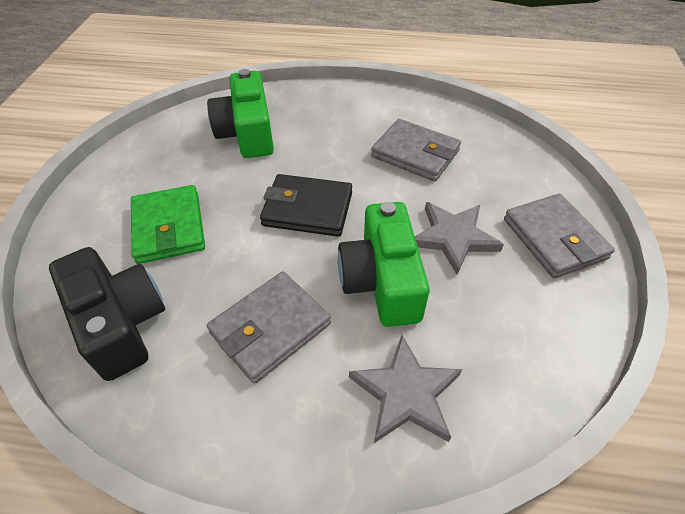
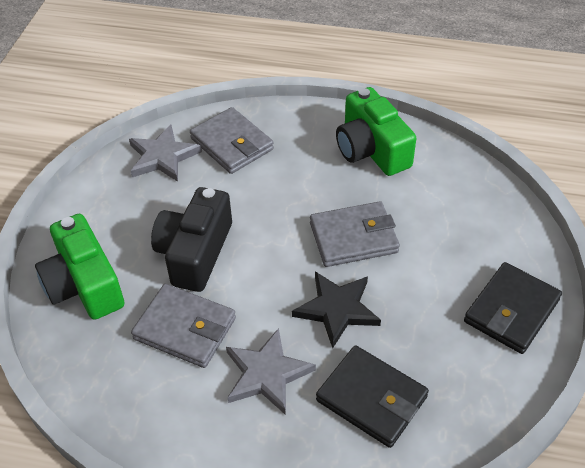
black star: 0 -> 1
black wallet: 1 -> 2
green wallet: 1 -> 0

